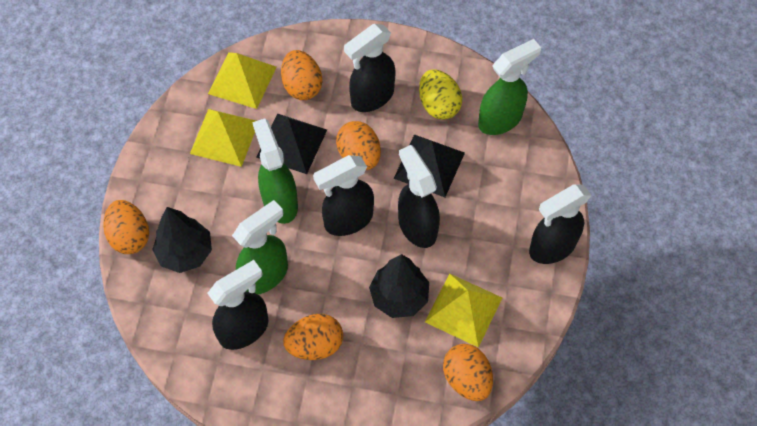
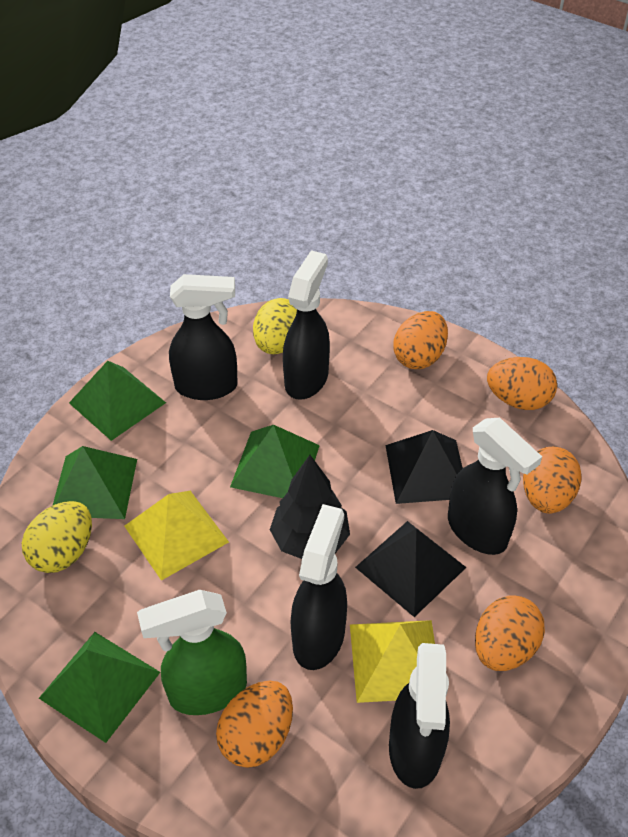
black tree: 2 -> 1
green pyramid: 0 -> 4
green spray bottle: 3 -> 1
yellow egg: 1 -> 2
yellow pyramid: 3 -> 2

